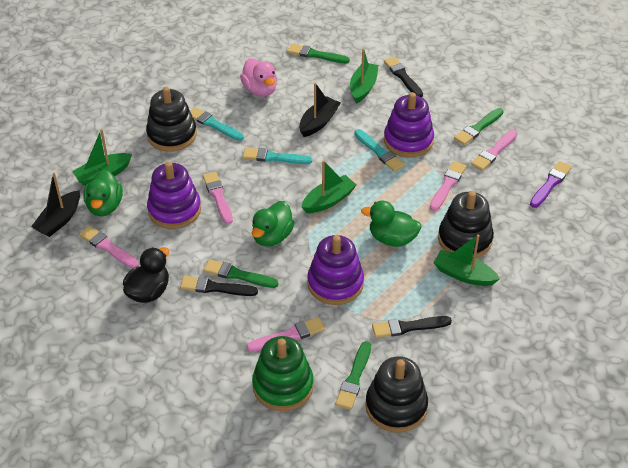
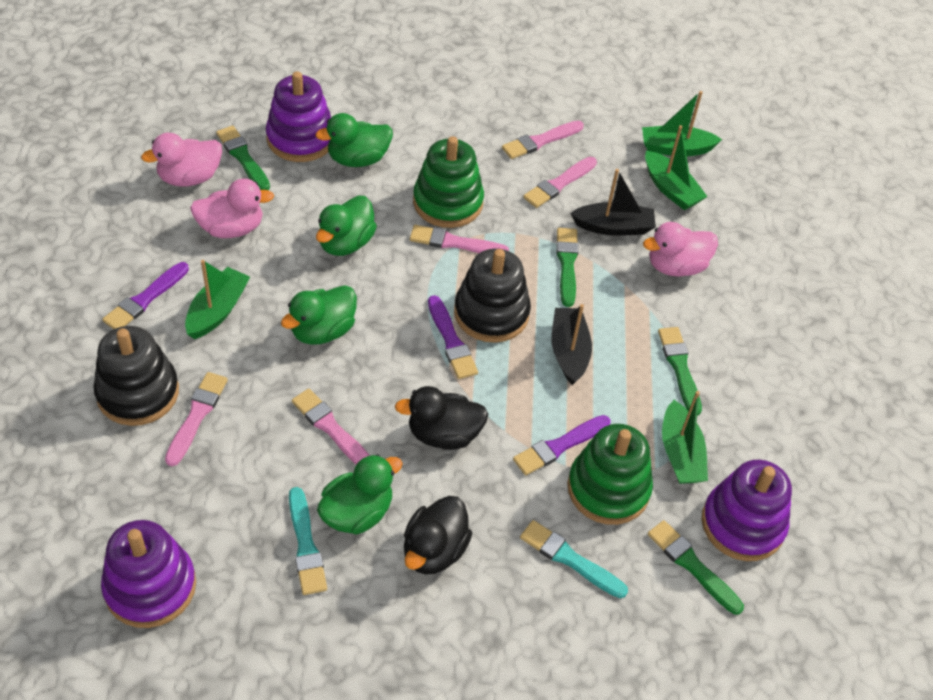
black brush: 3 -> 0
black duck: 1 -> 2
black stacking toy: 3 -> 2
green duck: 3 -> 4
green stacking toy: 1 -> 2
pink duck: 1 -> 3
purple brush: 1 -> 3
turquoise brush: 3 -> 2

